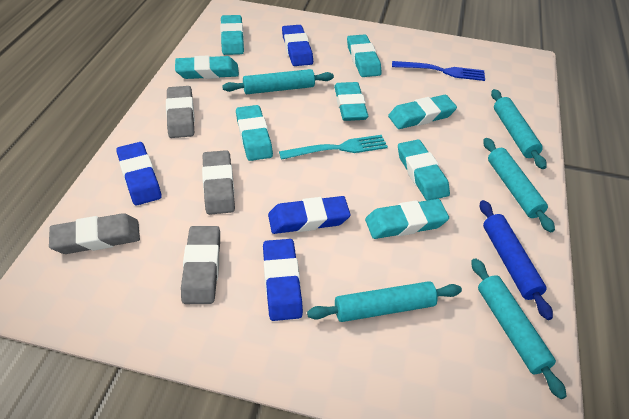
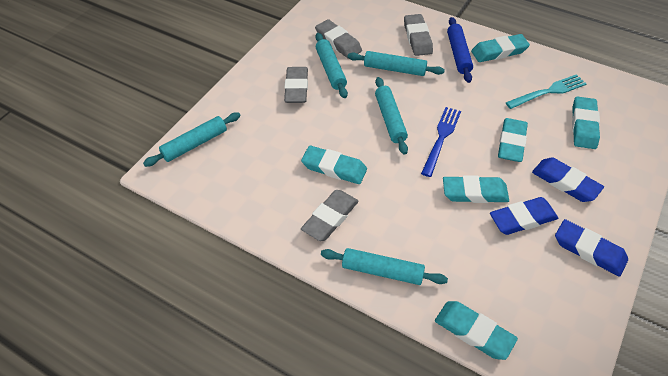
blue eraser: 4 -> 3
turquoise eraser: 8 -> 6

